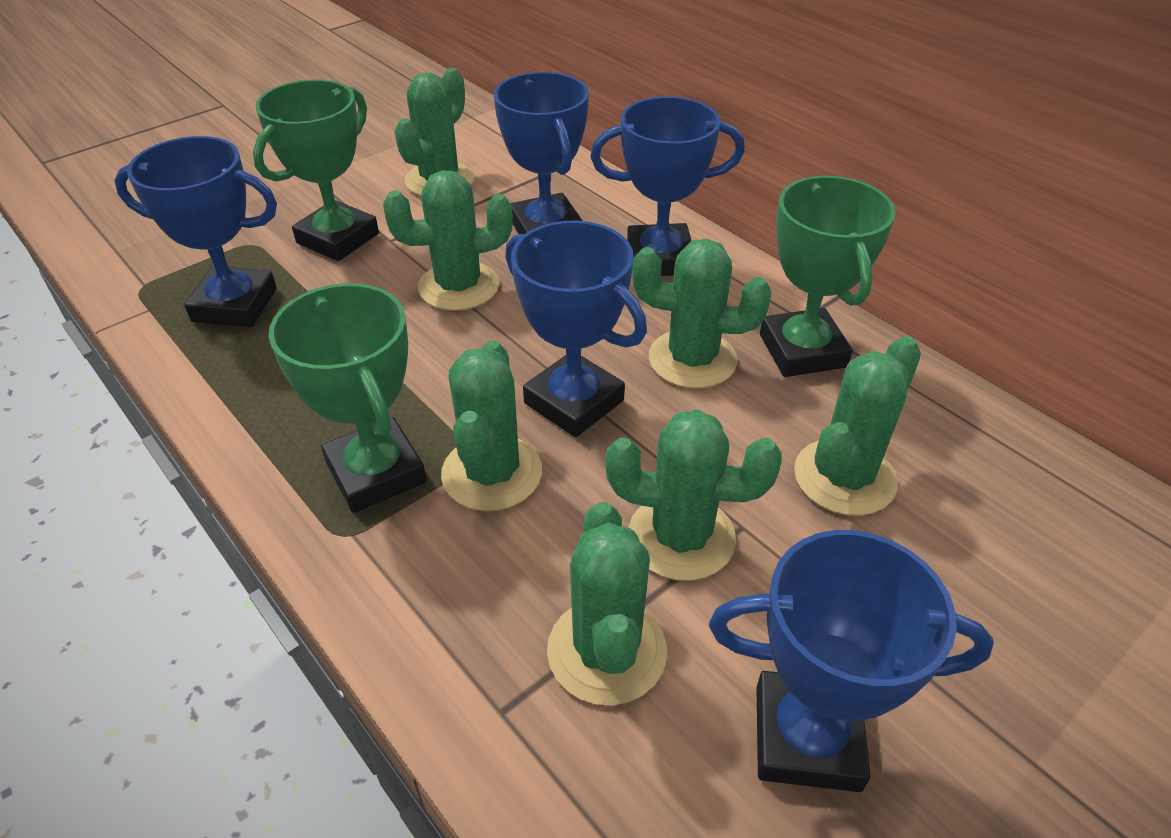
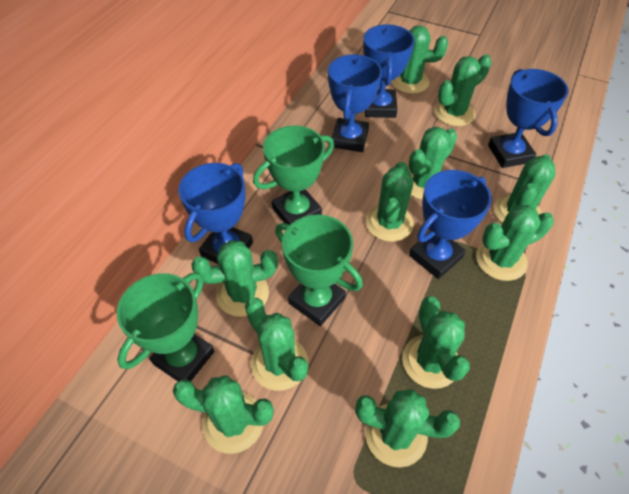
green cactus: 7 -> 11

